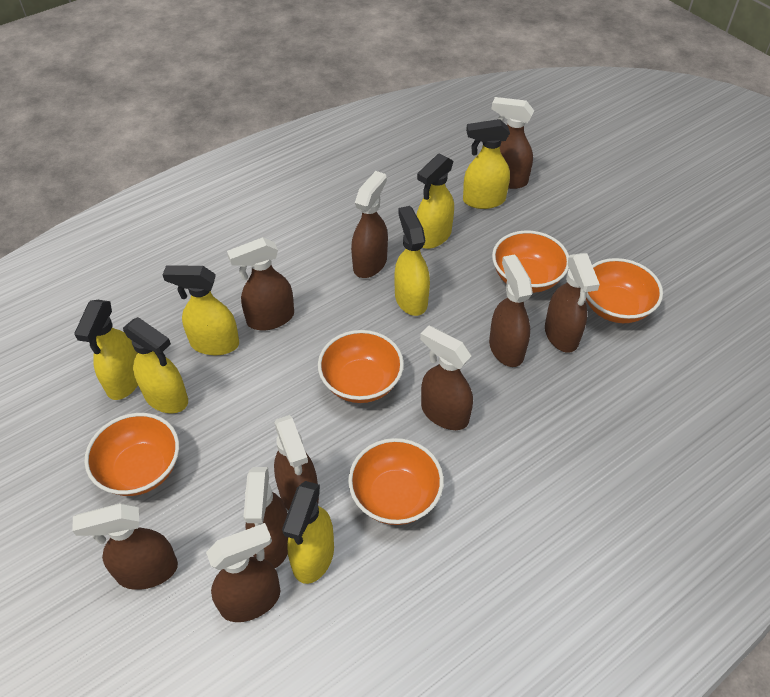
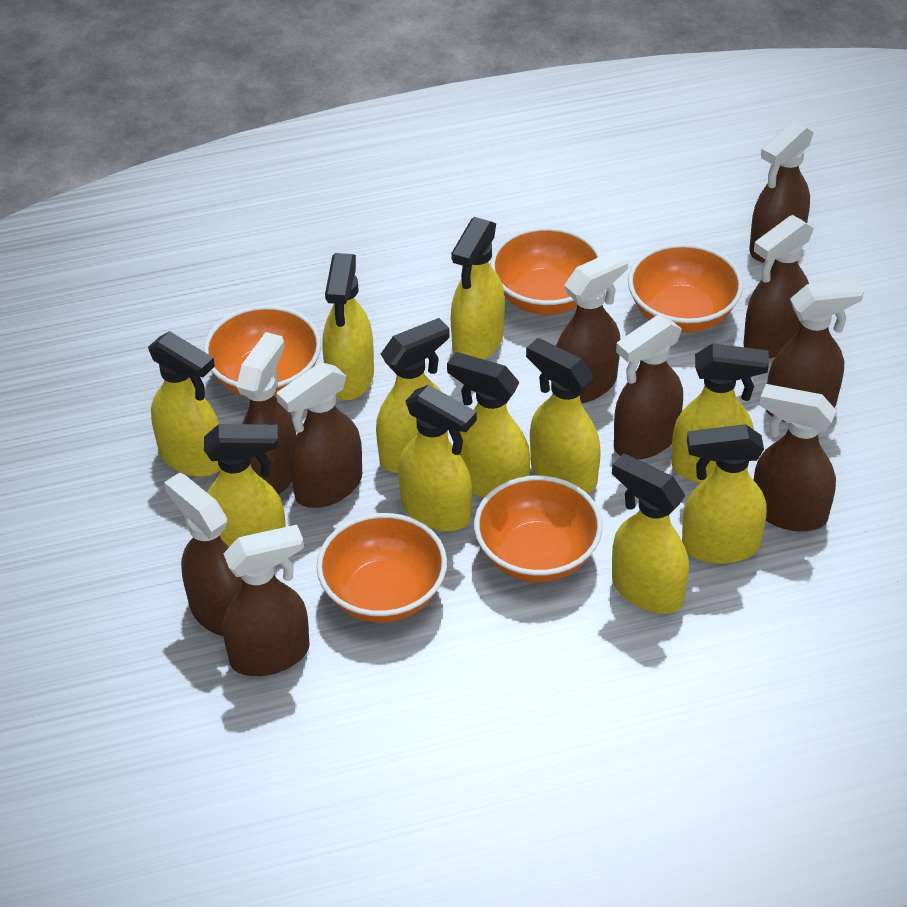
yellow spray bottle: 7 -> 11

